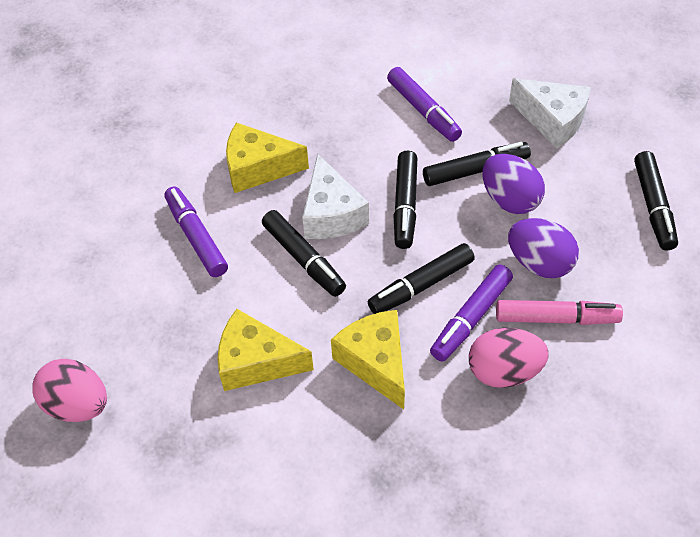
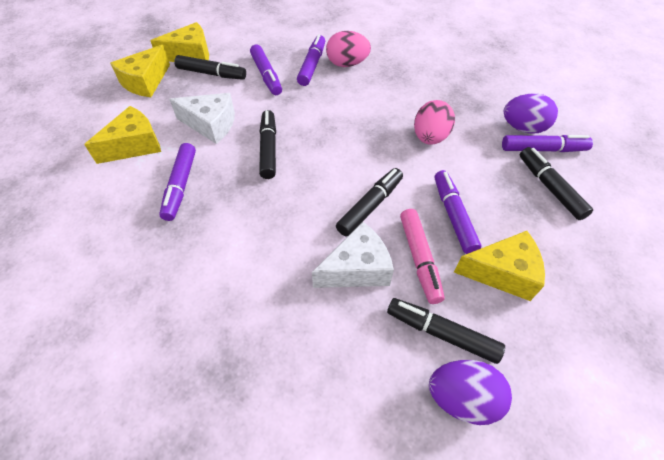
purple marker: 3 -> 5
yellow cheese: 3 -> 4

